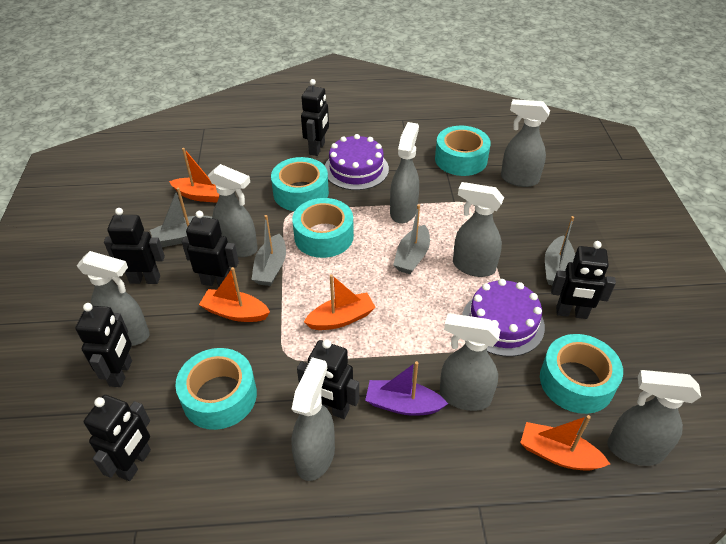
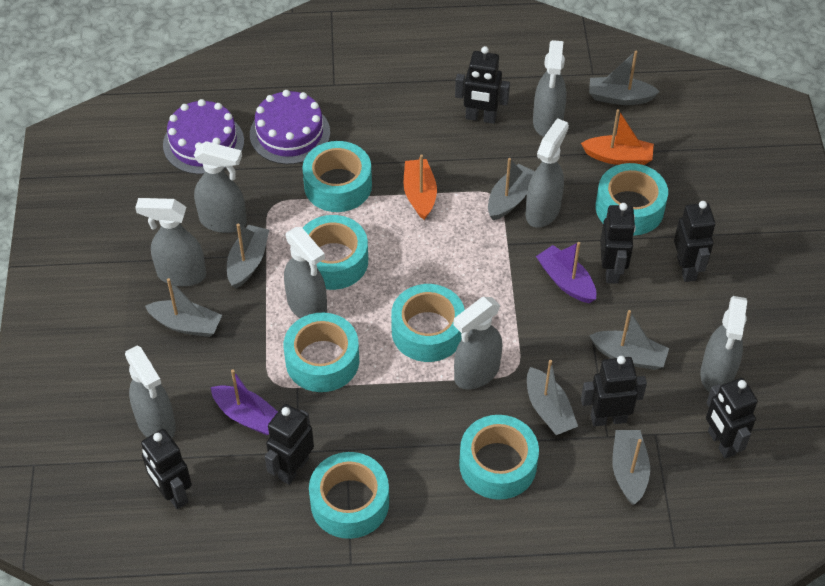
grey boat: 4 -> 7
orange boat: 4 -> 2
purple boat: 1 -> 2
turquoise tape: 5 -> 7

